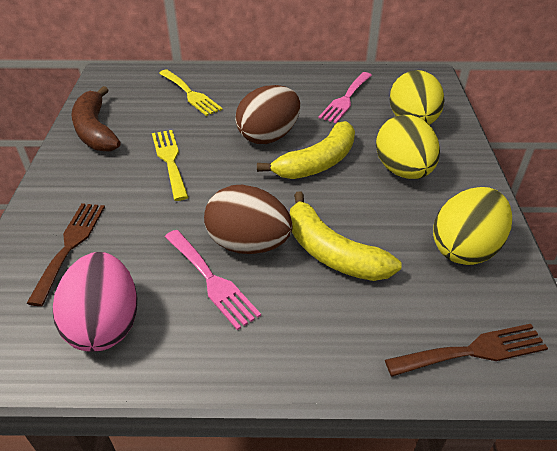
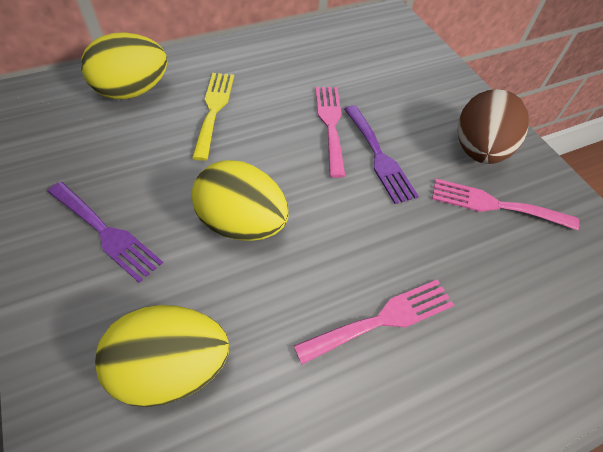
brown banana: 1 -> 0
brown egg: 2 -> 1
brown fork: 2 -> 0
pink egg: 1 -> 0
pink fork: 2 -> 3
purple fork: 0 -> 2
yellow banana: 2 -> 0
yellow fork: 2 -> 1

